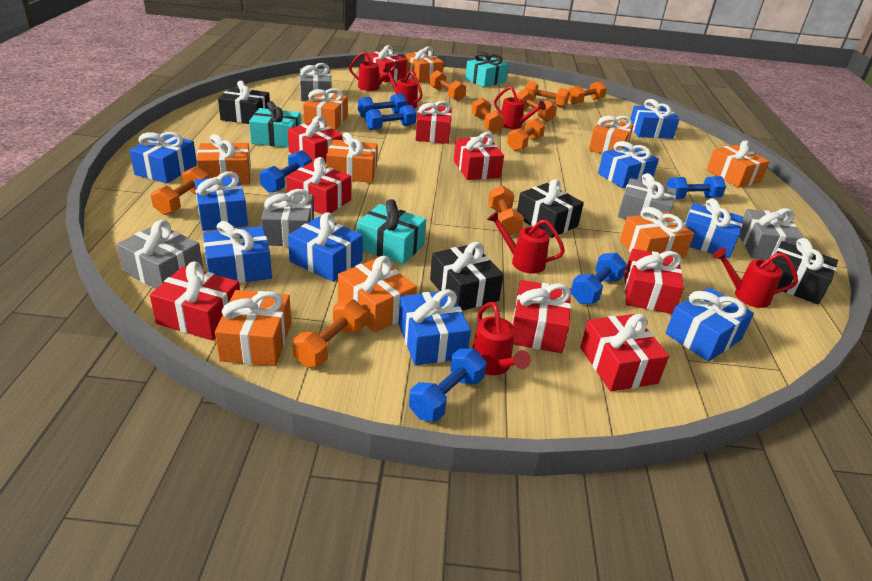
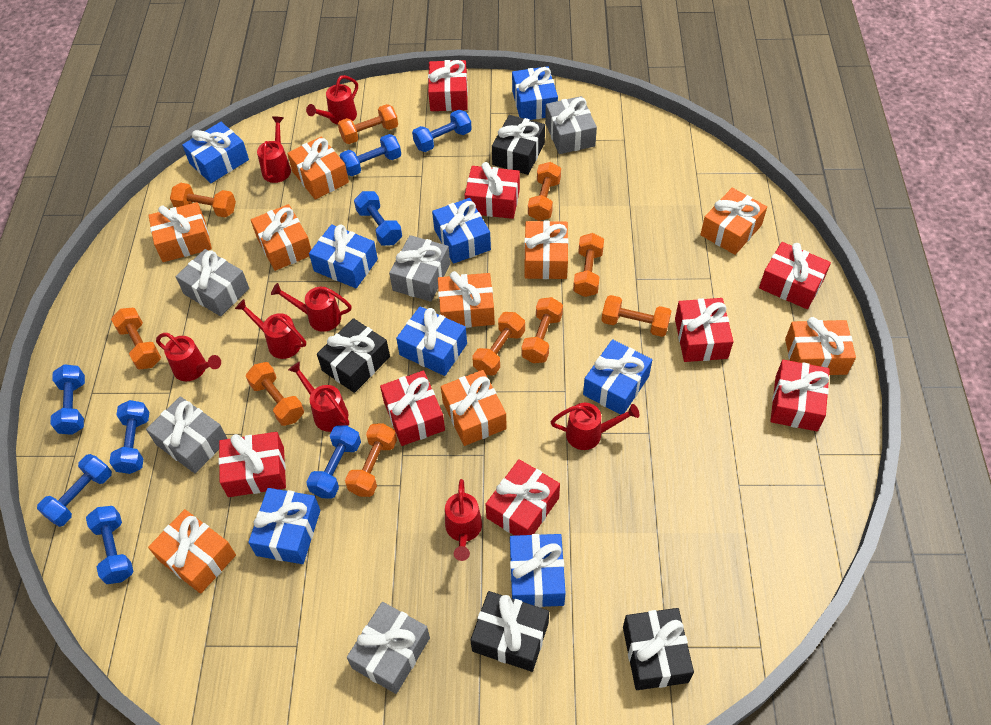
blue dumbbell: 6 -> 8
blue gift: 9 -> 8
orange dumbbell: 9 -> 10
red gift: 9 -> 8
red watering can: 6 -> 8
turquoise gift: 3 -> 0

